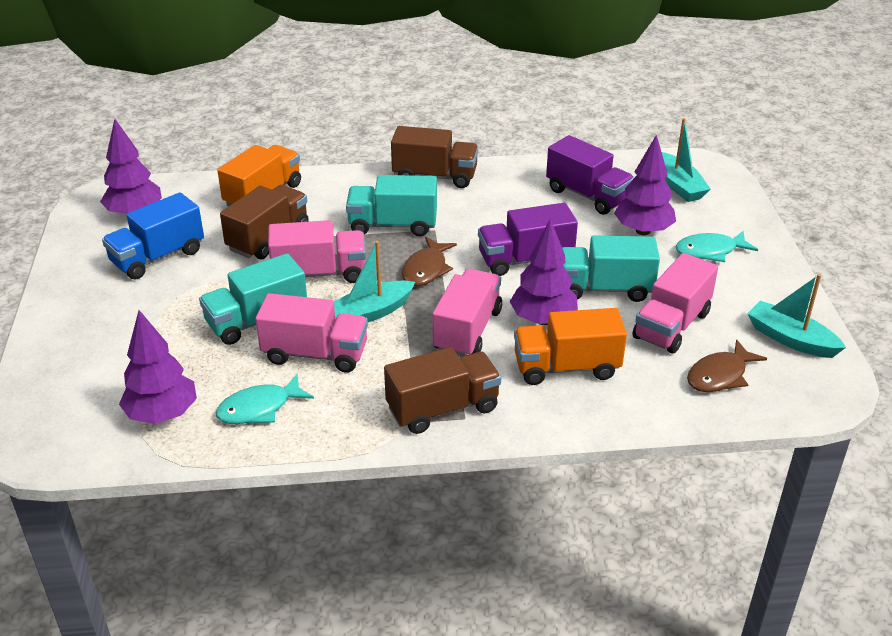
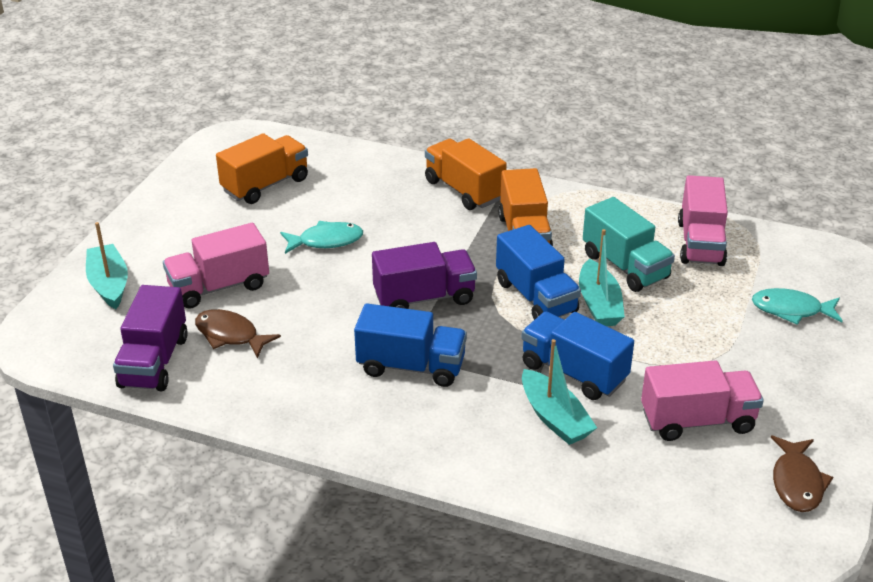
blue truck: 1 -> 3
brown truck: 3 -> 0
orange truck: 2 -> 3
pink truck: 4 -> 3
purple tree: 4 -> 0
turquoise truck: 3 -> 1

